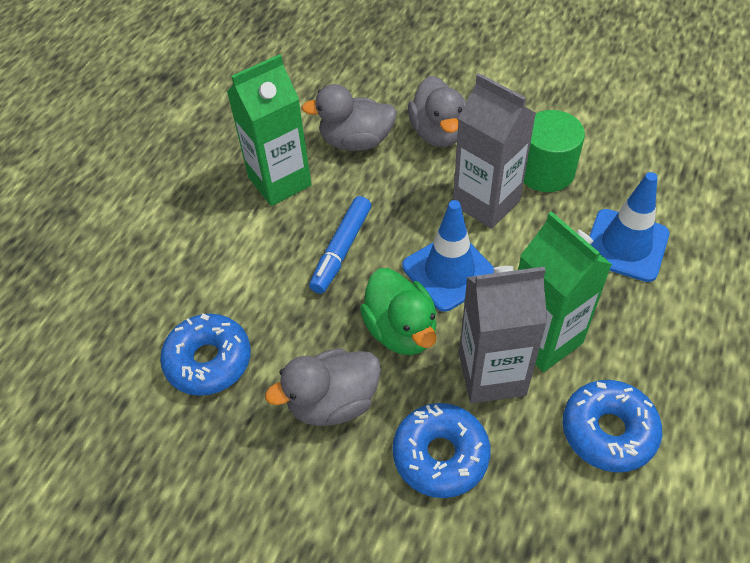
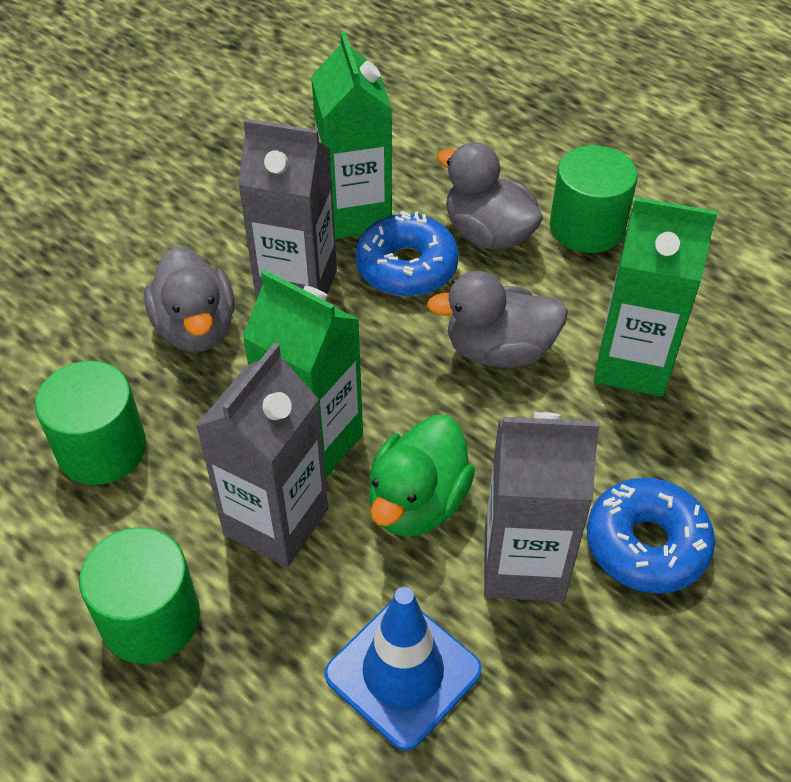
blue donut: 3 -> 2
blue marker: 1 -> 0
blue traffic cone: 2 -> 1
green carton: 2 -> 3
green cylinder: 1 -> 3
grey carton: 2 -> 3

